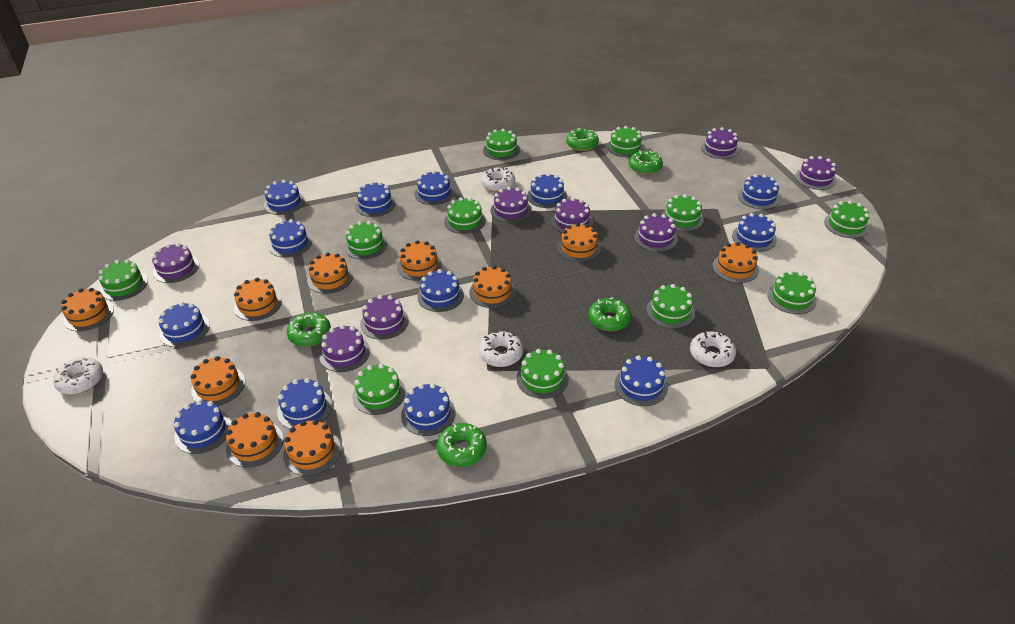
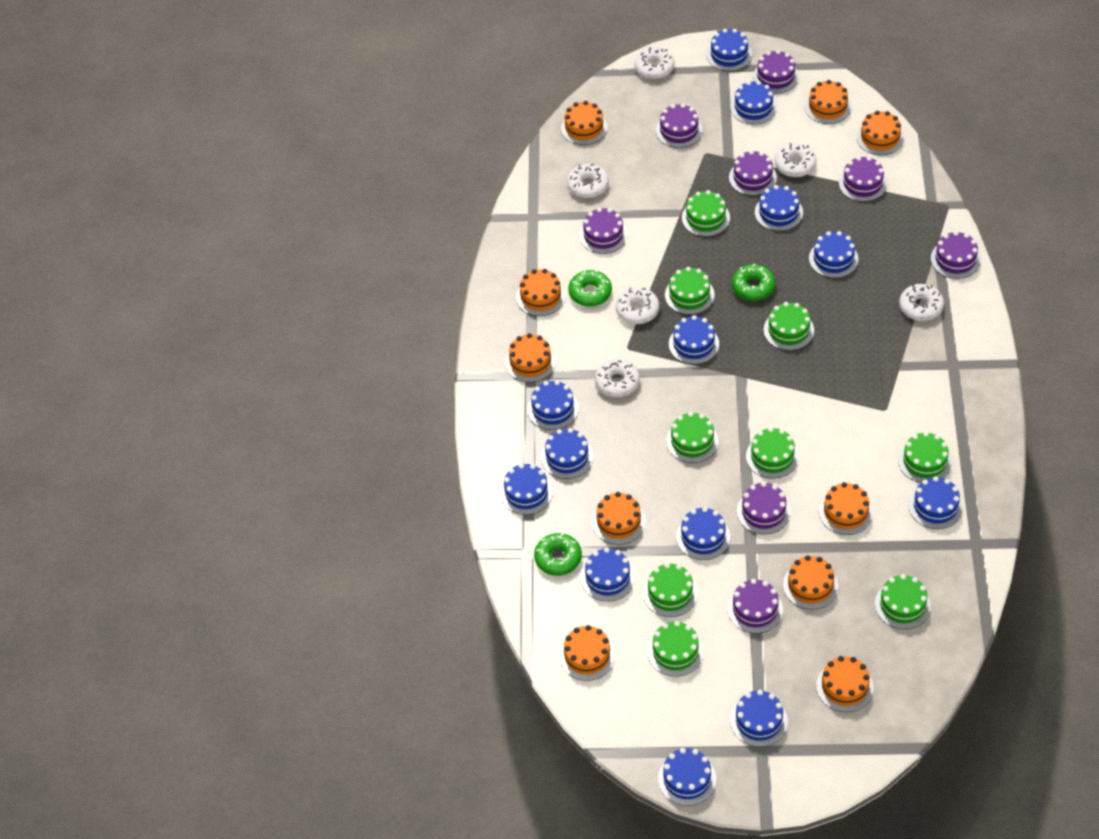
green cake: 11 -> 9
green donut: 5 -> 3
white donut: 4 -> 6

